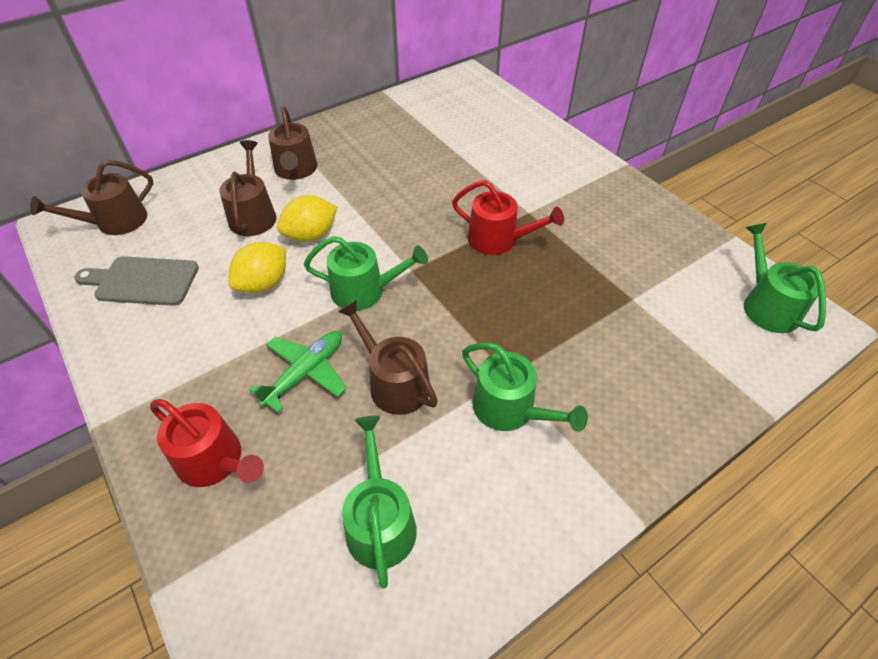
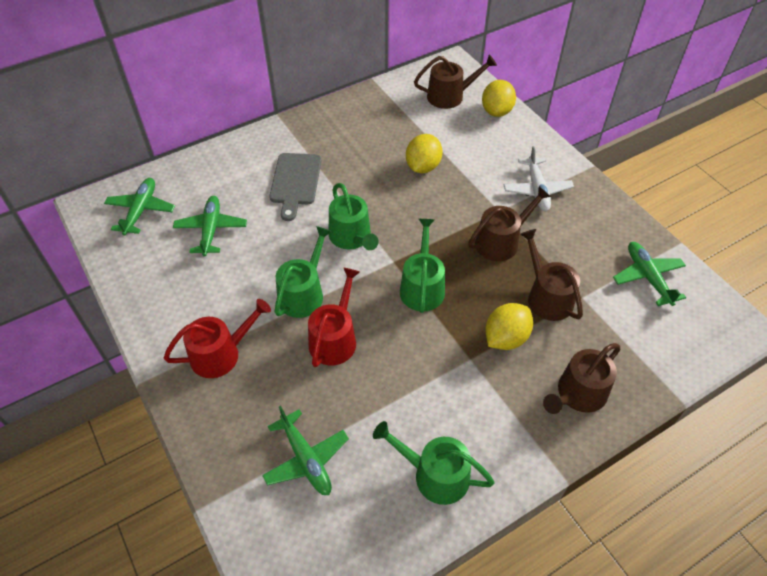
green plane: 1 -> 4
white plane: 0 -> 1
yellow lemon: 2 -> 3

